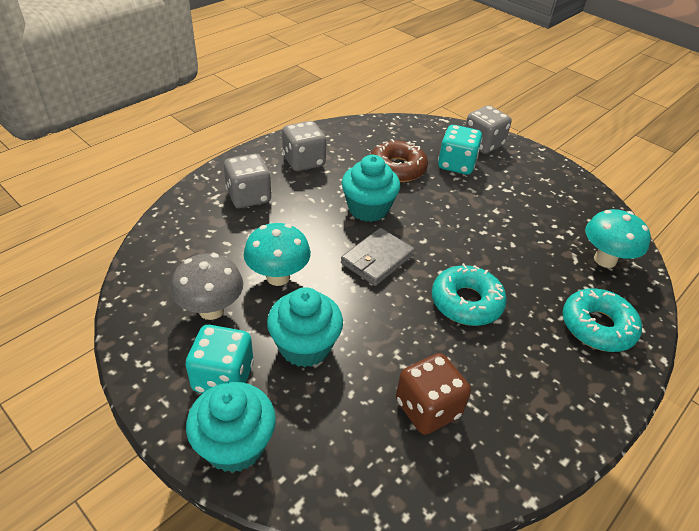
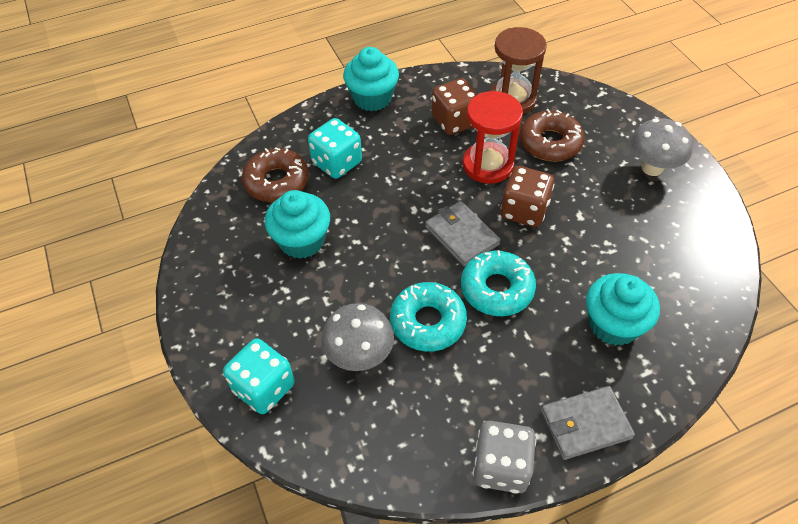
brown dice: 1 -> 2
brown donut: 1 -> 2
brown hourglass: 0 -> 1
grey dice: 3 -> 1
grey mushroom: 1 -> 2
grey wallet: 1 -> 2
red hourglass: 0 -> 1
turquoise mushroom: 2 -> 0

